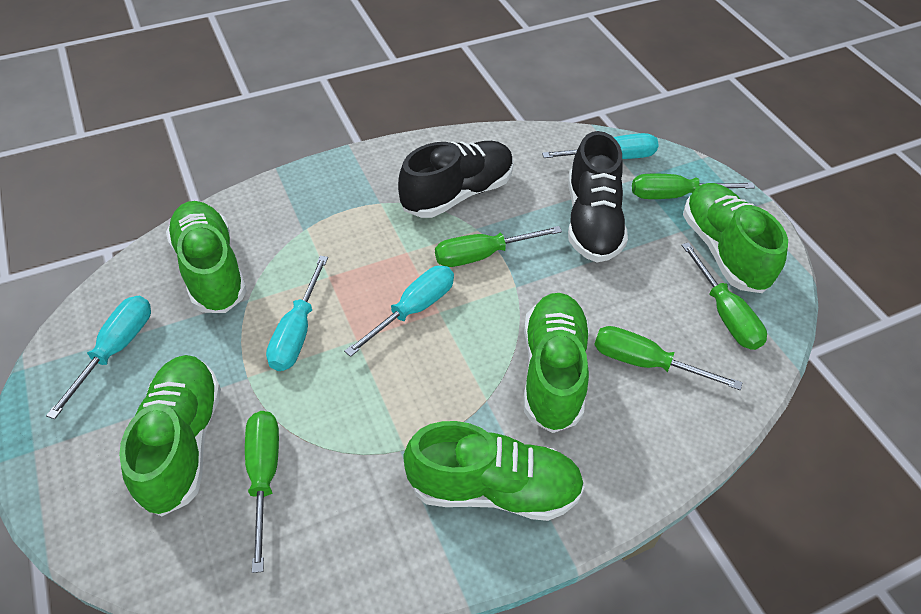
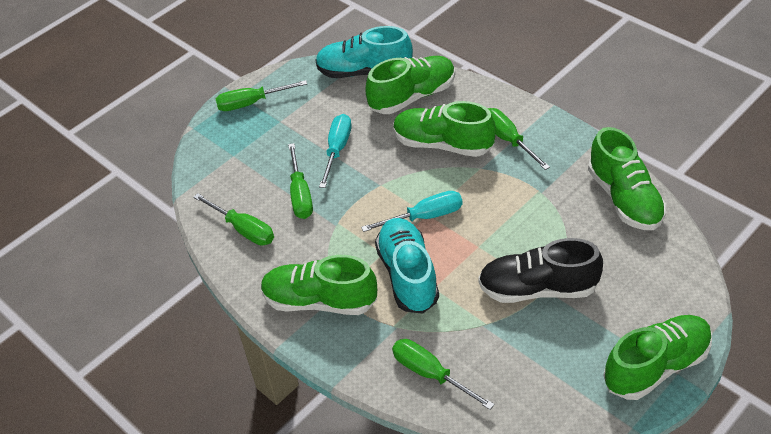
black shoe: 2 -> 1
turquoise screwdriver: 4 -> 2
turquoise shoe: 0 -> 2

